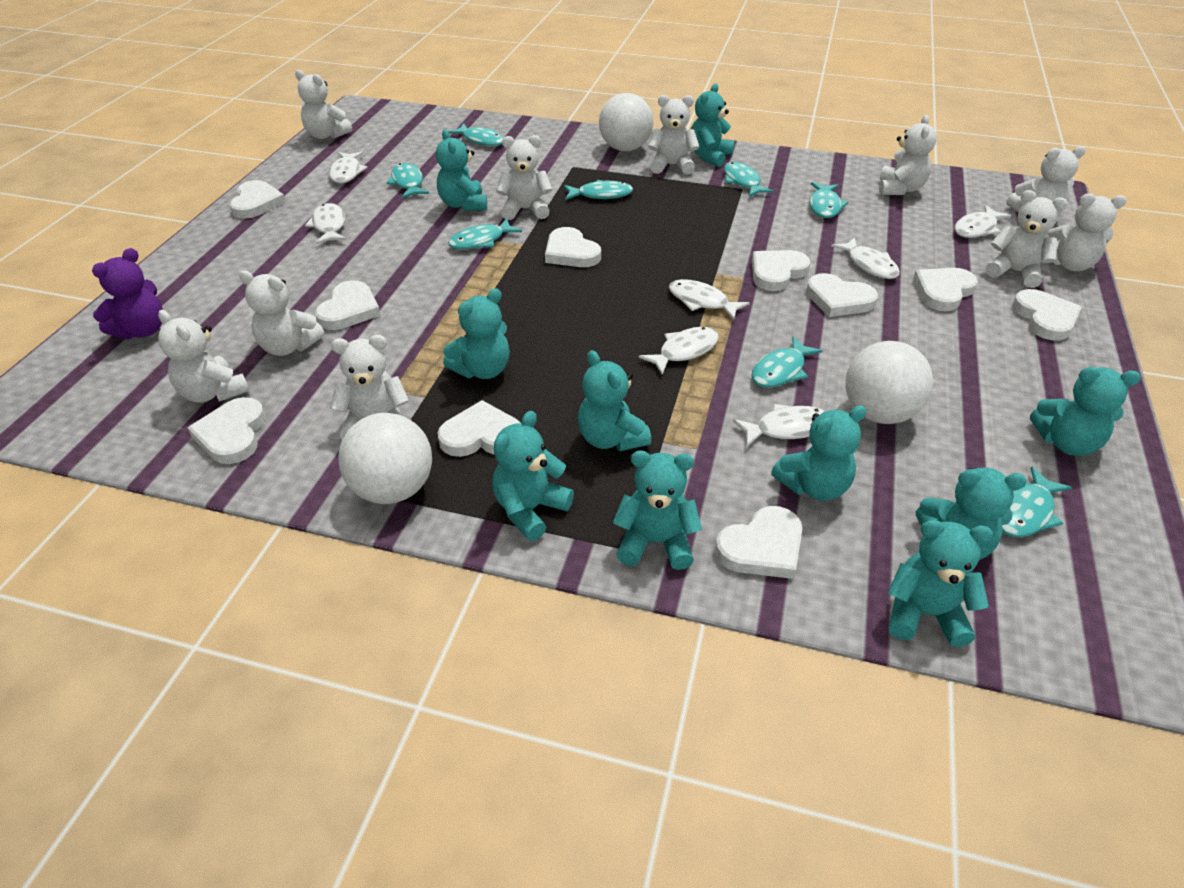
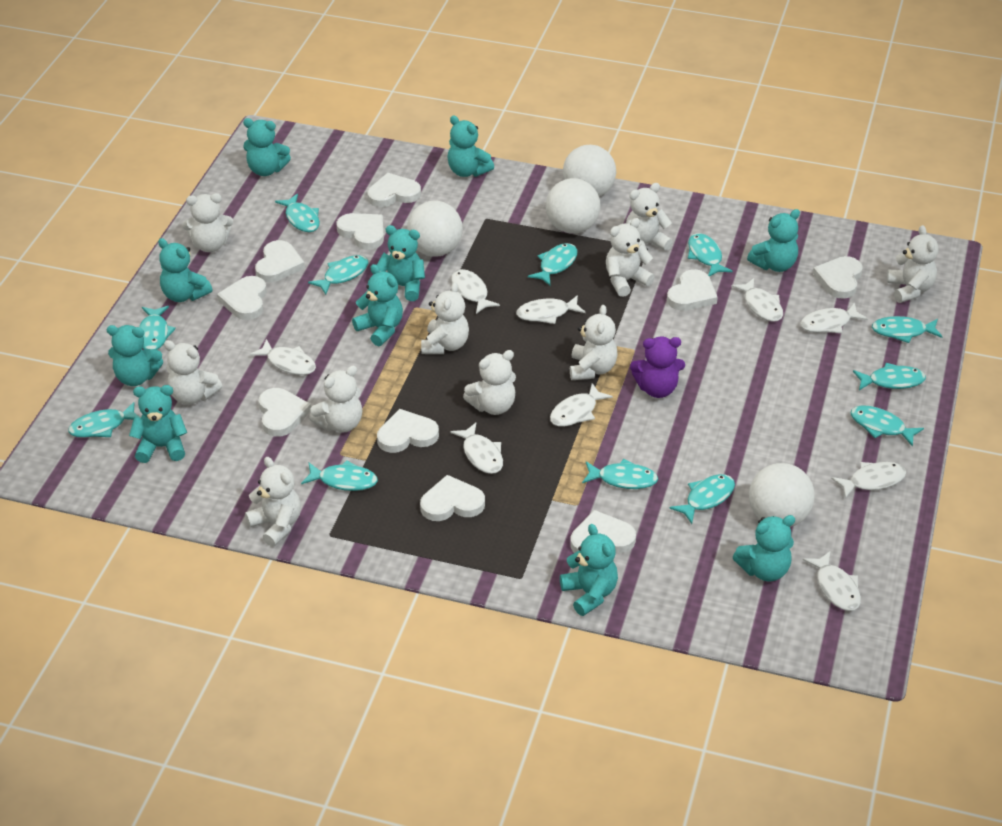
turquoise fish: 8 -> 12
white ball: 3 -> 4
white fish: 7 -> 9

